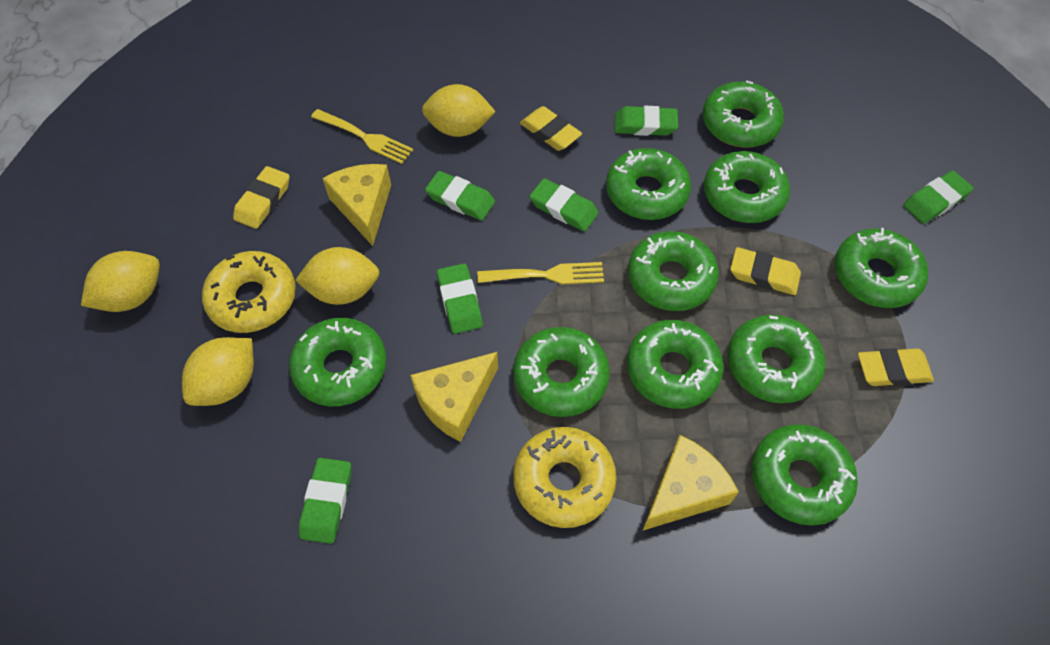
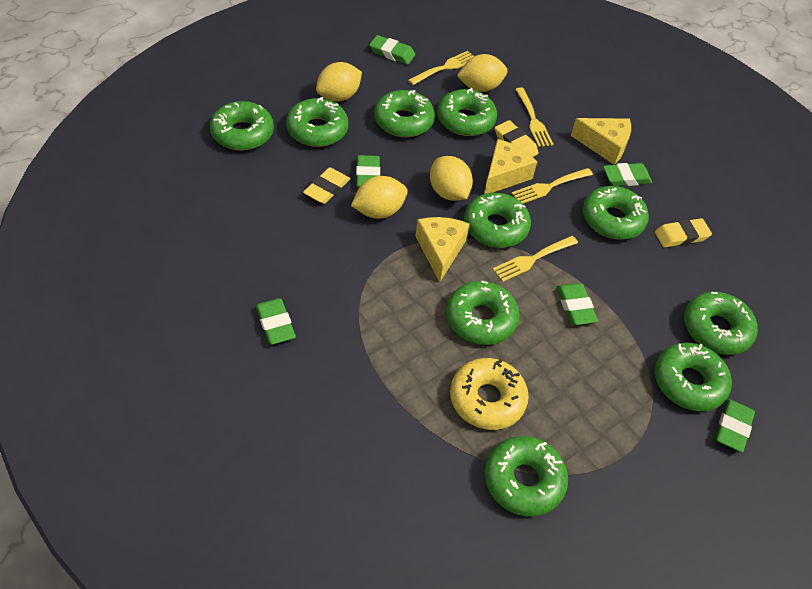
yellow donut: 2 -> 1
yellow eraser: 4 -> 3
yellow fork: 2 -> 4

